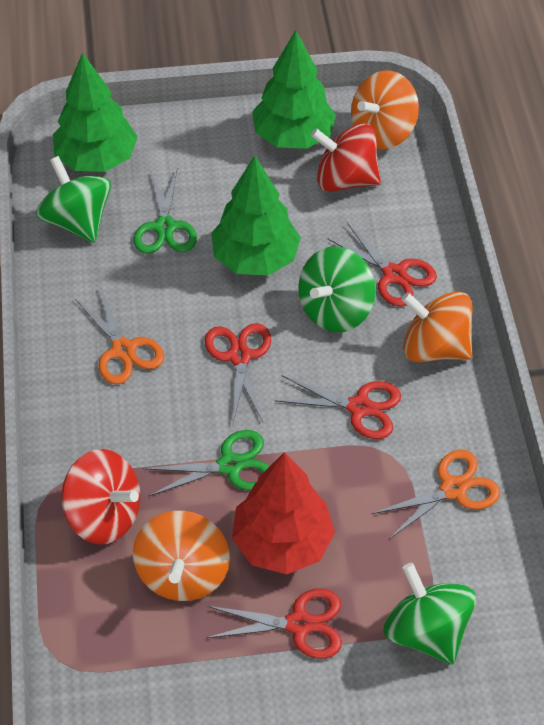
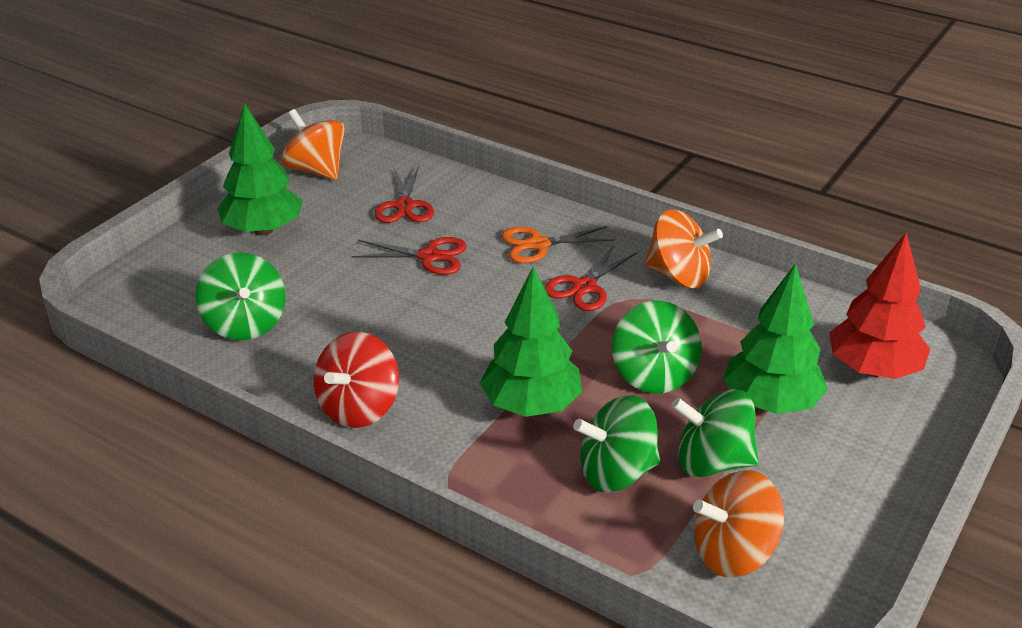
green scissors: 2 -> 0
green spinning top: 3 -> 4
orange scissors: 2 -> 1
red scissors: 4 -> 3
red spinning top: 2 -> 1

